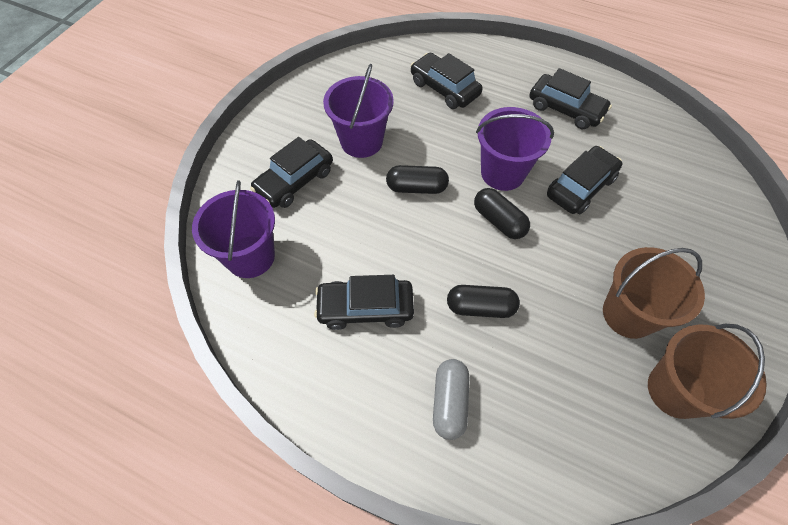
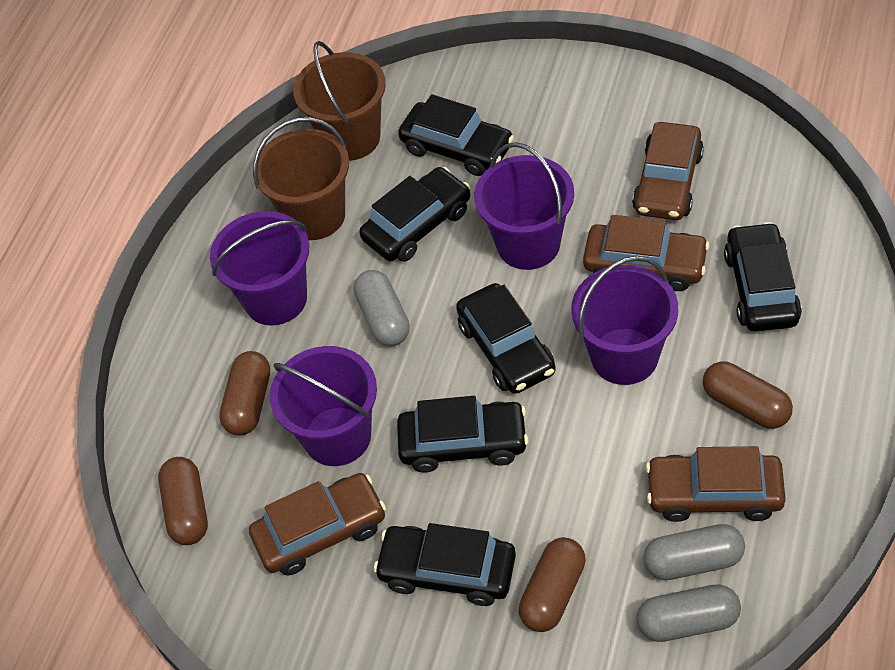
black capsule: 3 -> 0
black car: 5 -> 6
brown capsule: 0 -> 4
brown car: 0 -> 4
grey capsule: 1 -> 3
purple bucket: 3 -> 4

